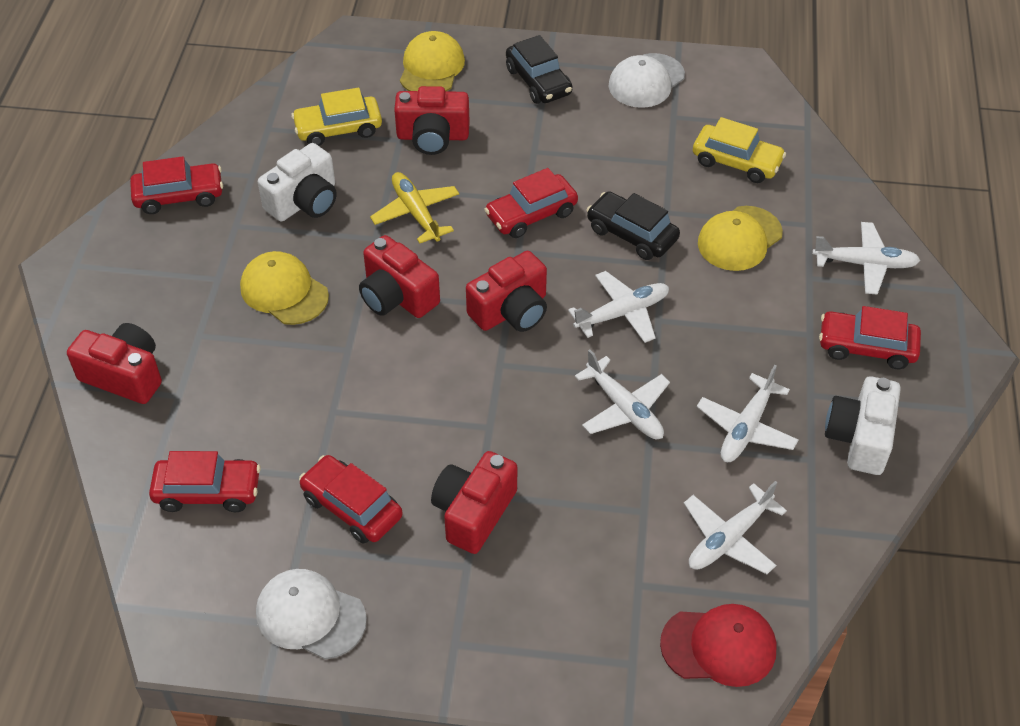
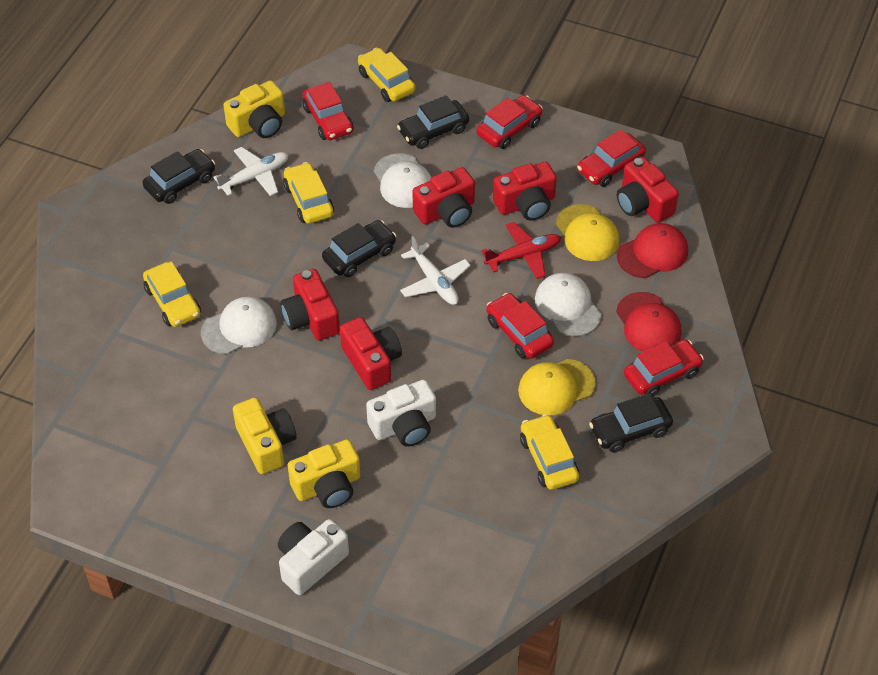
black car: 2 -> 4
red cap: 1 -> 2
red plane: 0 -> 1
white cap: 2 -> 3
white plane: 5 -> 2
yellow camera: 0 -> 3
yellow cap: 3 -> 2
yellow car: 2 -> 4
yellow plane: 1 -> 0

